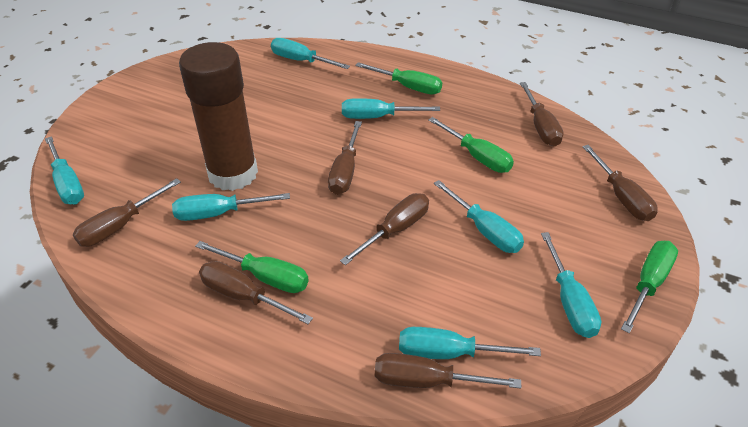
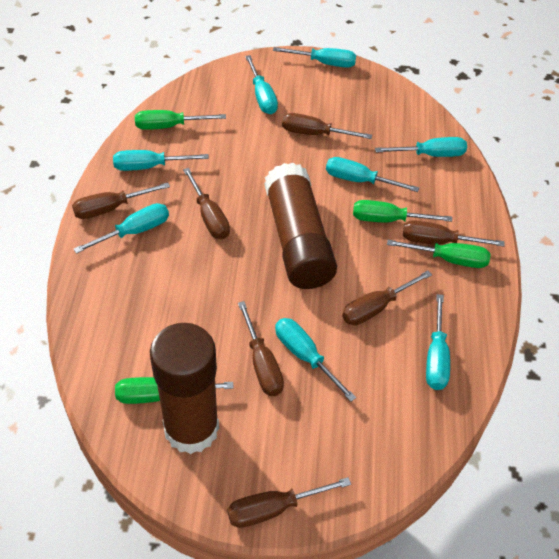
brown glue stick: 1 -> 2
turquoise screwdriver: 7 -> 8

